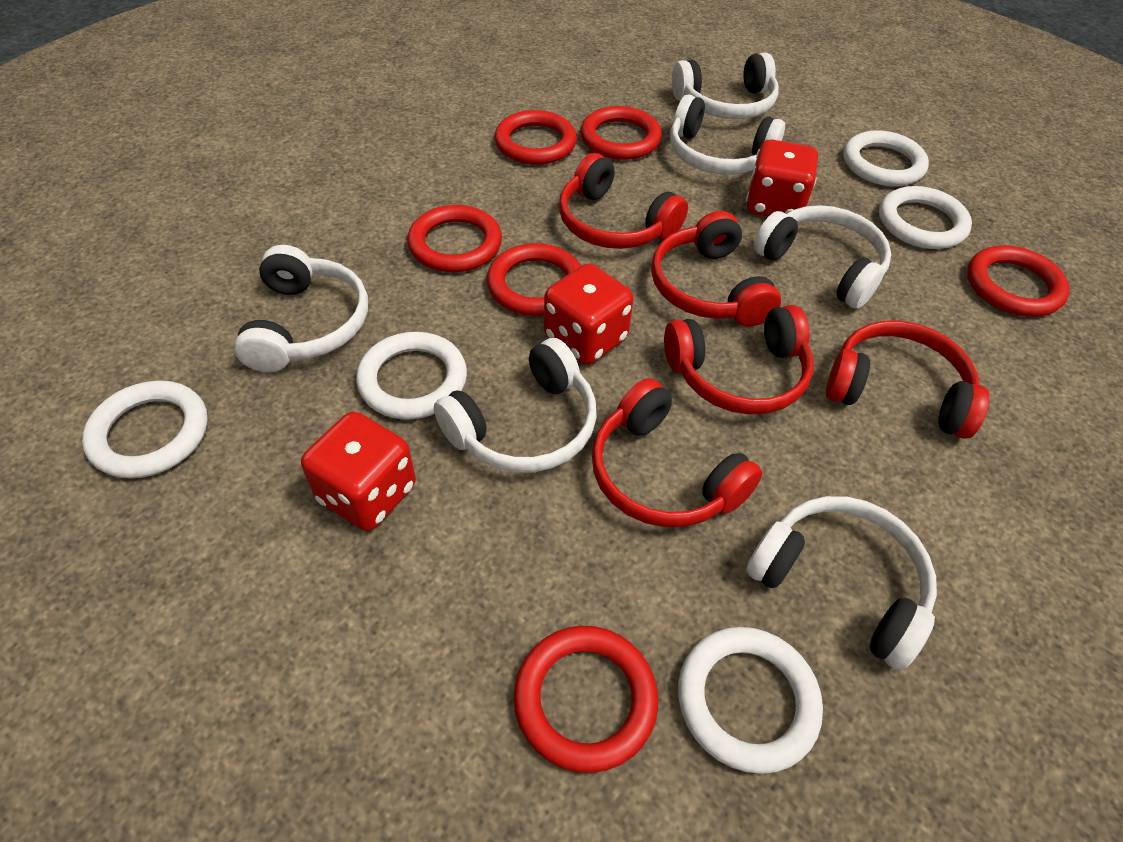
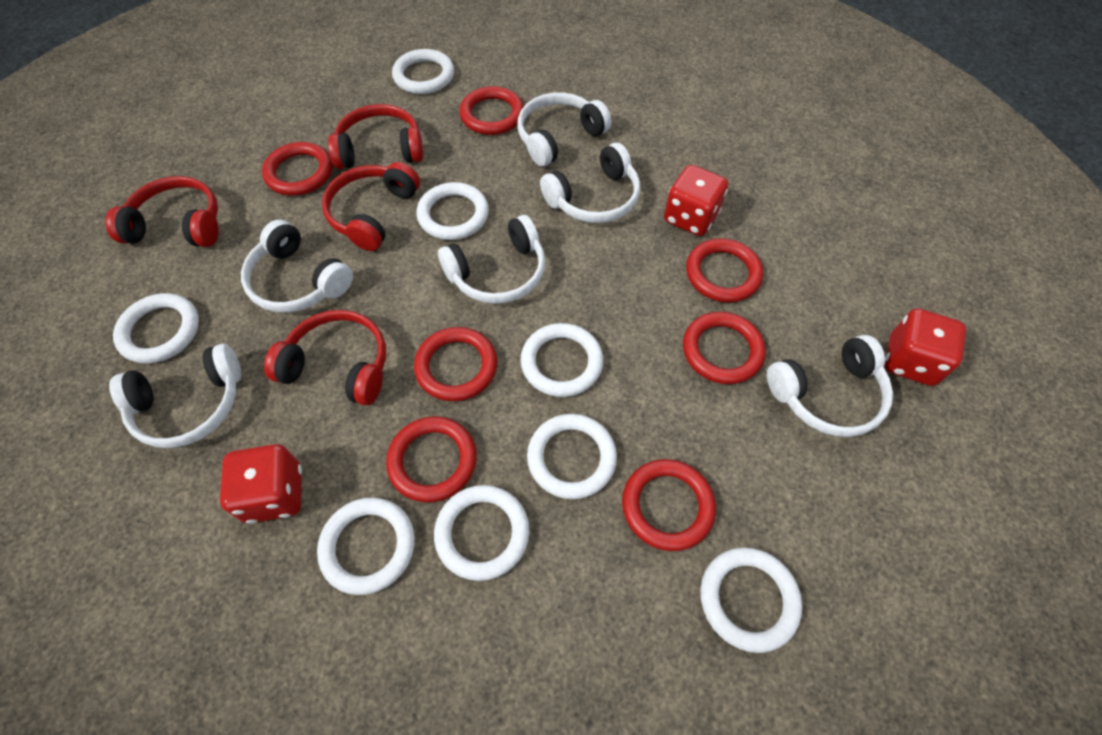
red headphones: 5 -> 4
red ring: 6 -> 7
white ring: 5 -> 8

